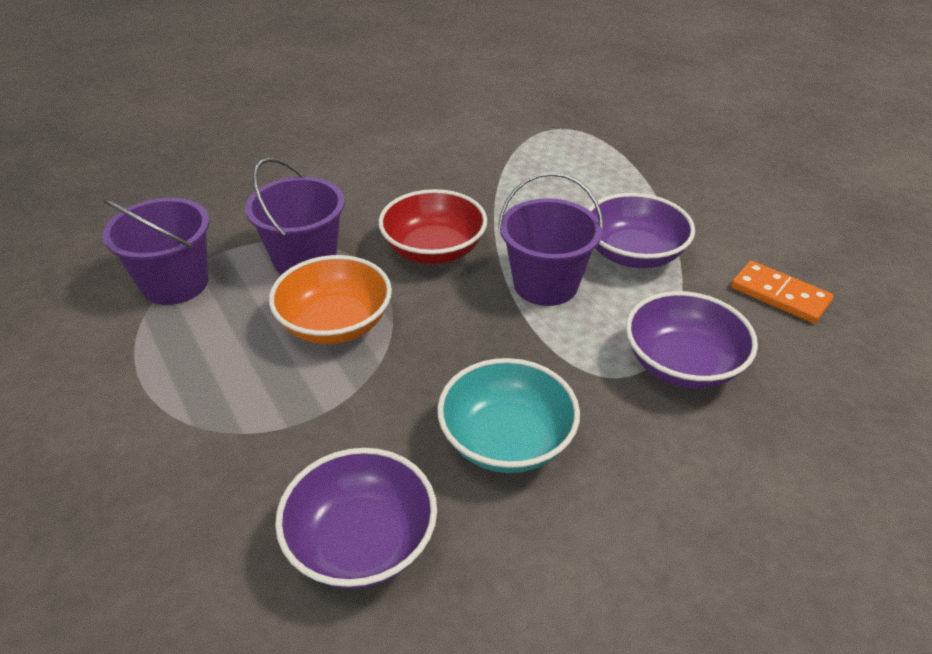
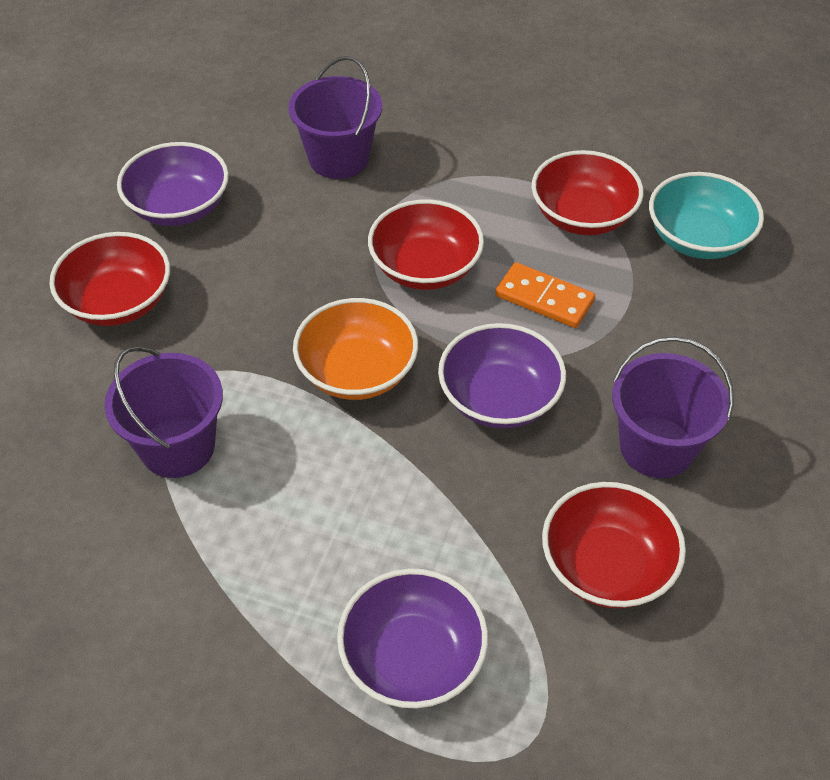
red bowl: 1 -> 4

